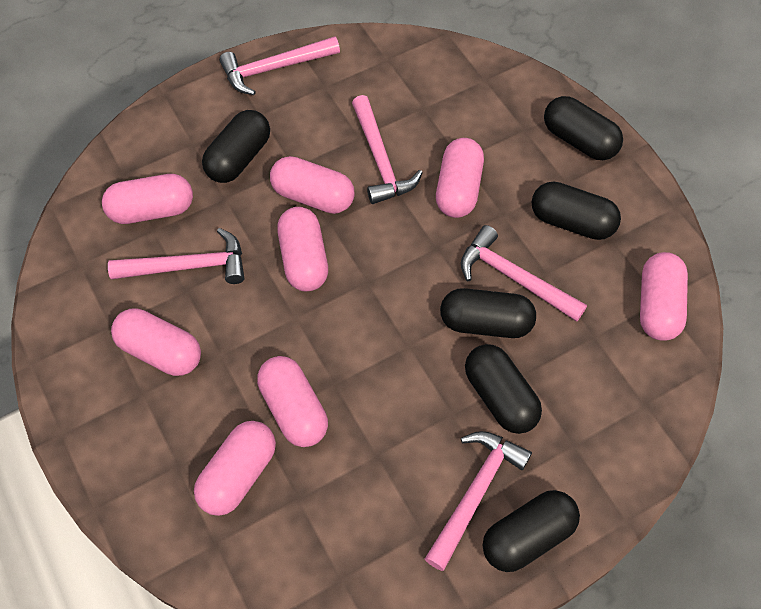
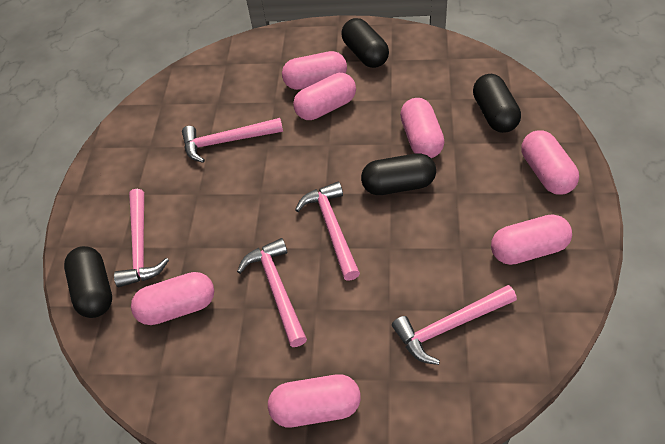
black capsule: 6 -> 4
pink capsule: 8 -> 7

